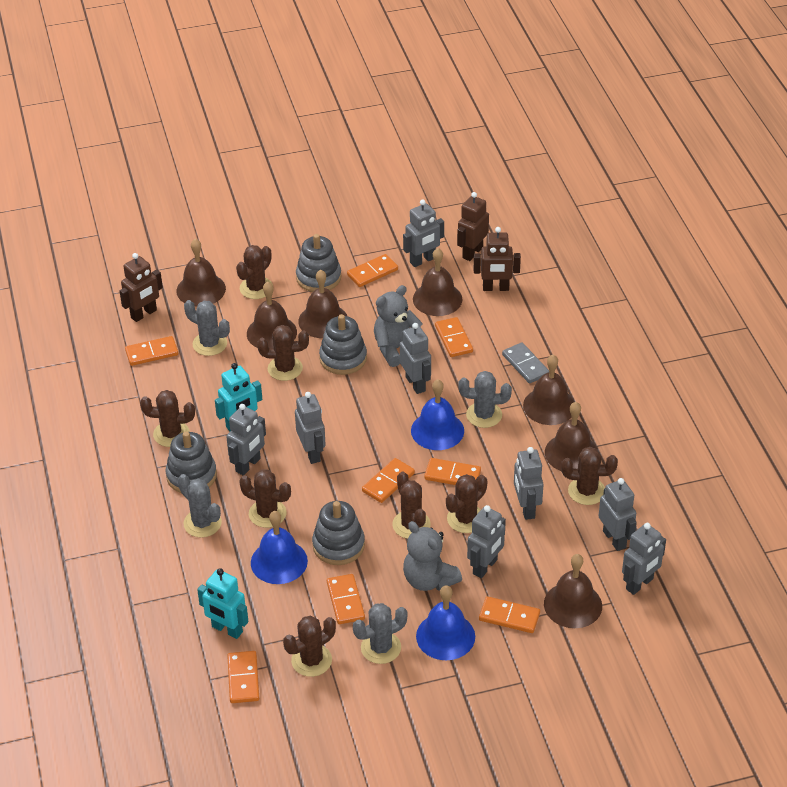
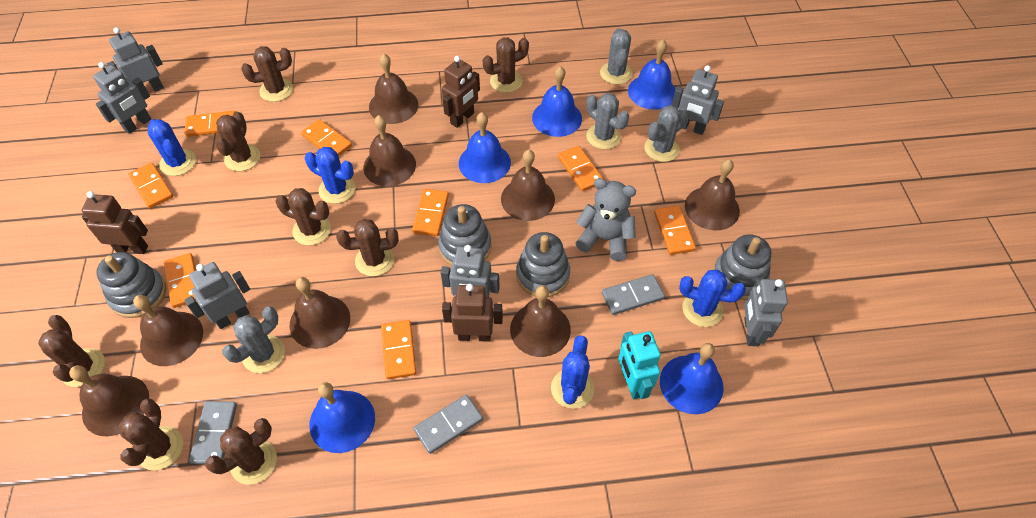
blue bell: 3 -> 5
blue cactus: 0 -> 4
brown bell: 7 -> 8
grey domino: 1 -> 3
grey robot: 8 -> 6
grey teddy bear: 2 -> 1
turquoise robot: 2 -> 1

